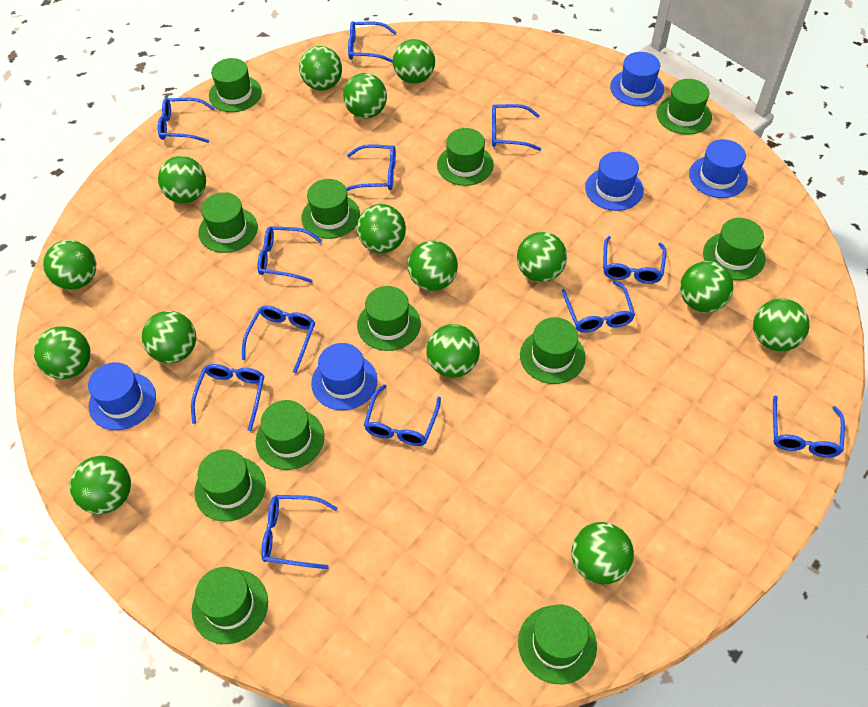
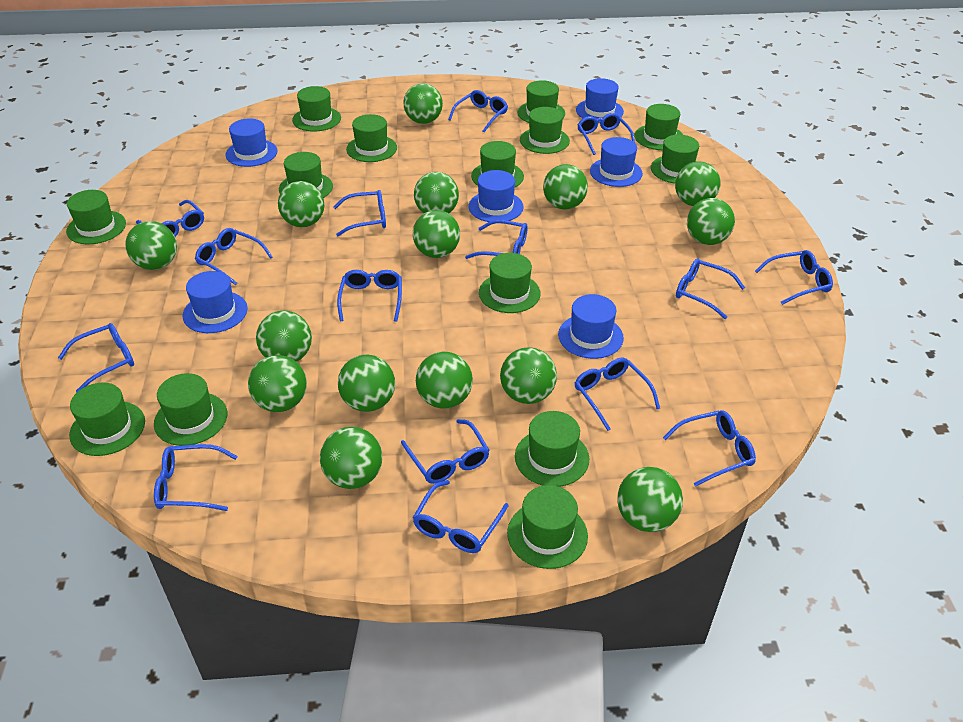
blue glasses: 12 -> 15
blue hat: 5 -> 6
green hat: 12 -> 14

